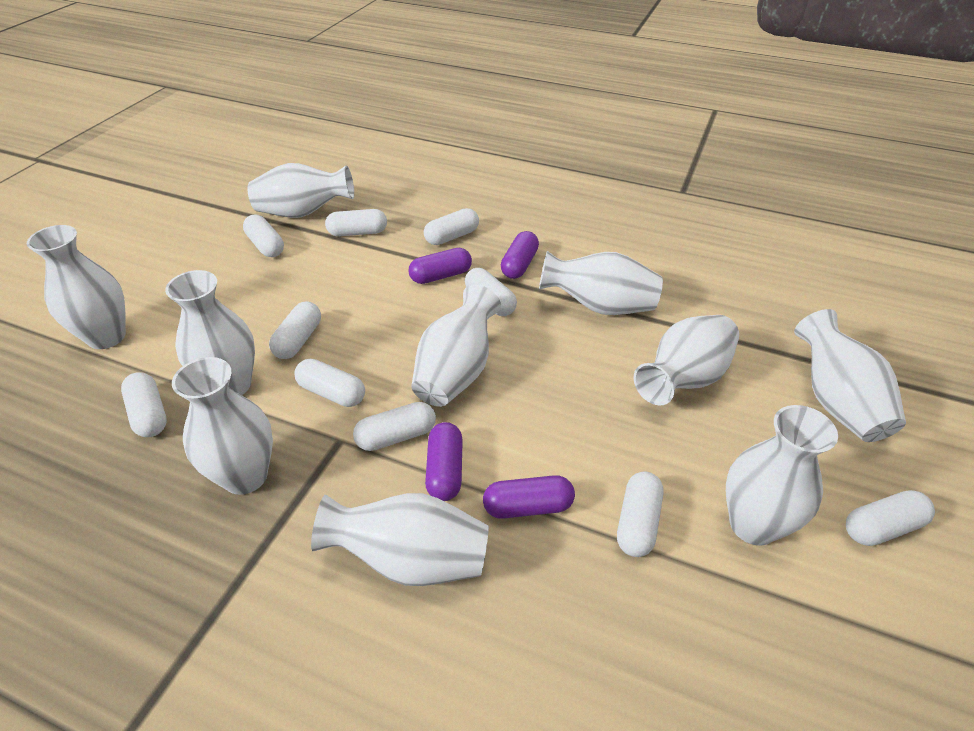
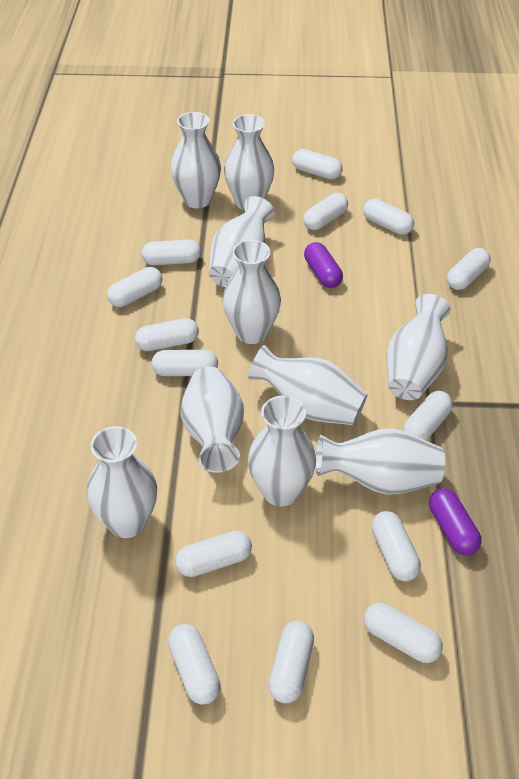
purple capsule: 4 -> 2
white capsule: 10 -> 14

